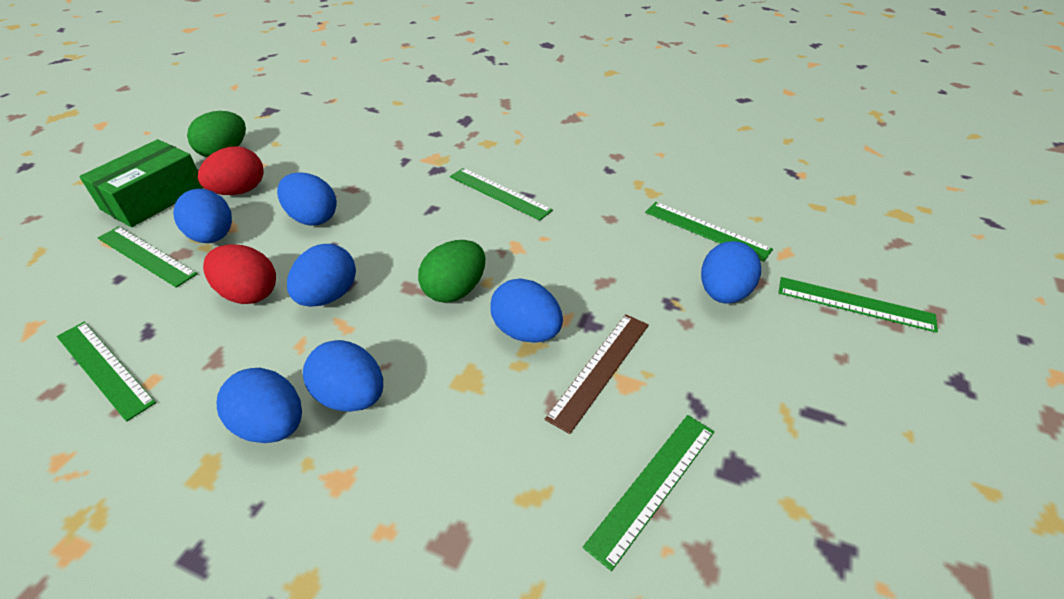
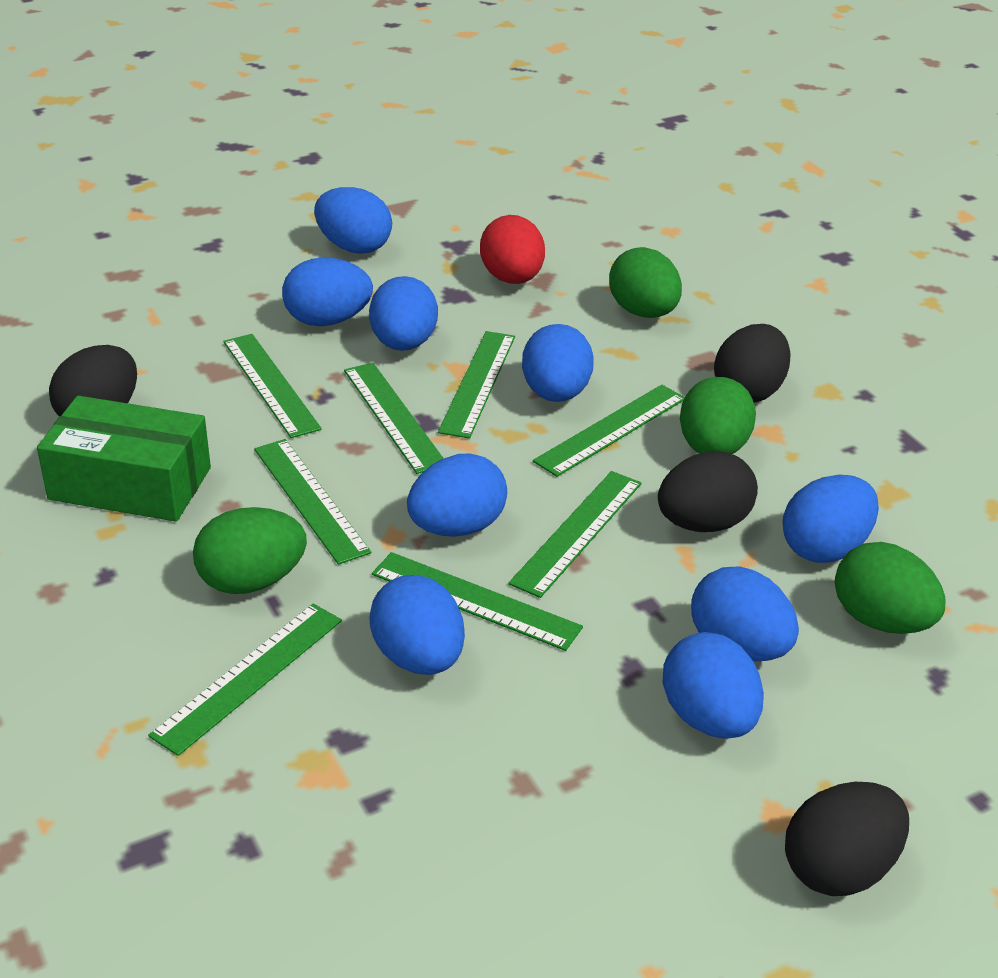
black egg: 0 -> 4
blue egg: 7 -> 9
brown ruler: 1 -> 0
green egg: 2 -> 4
green ruler: 6 -> 8
red egg: 2 -> 1

